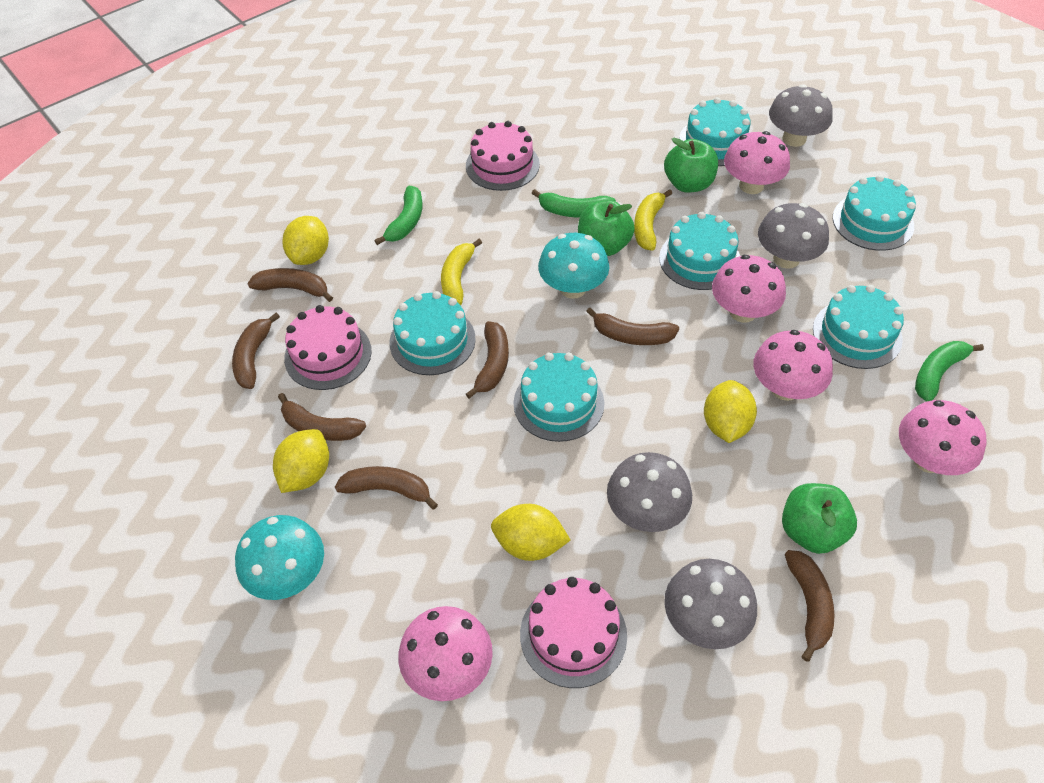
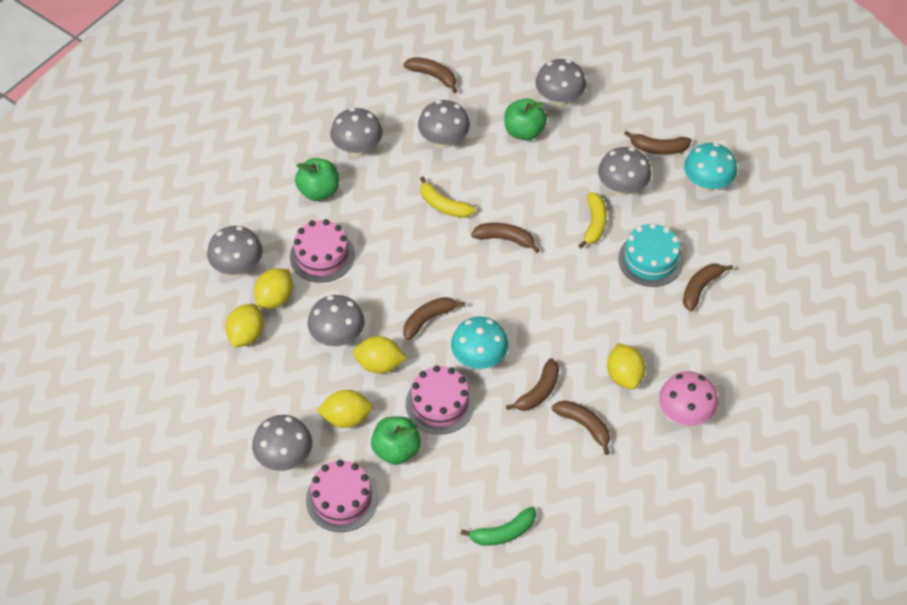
green banana: 3 -> 1
grey mushroom: 4 -> 7
pink mushroom: 5 -> 1
turquoise cake: 6 -> 1
yellow lemon: 4 -> 5

